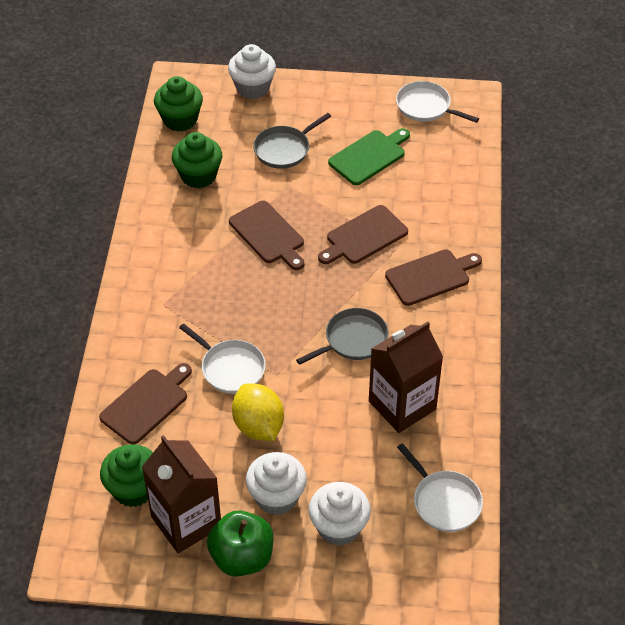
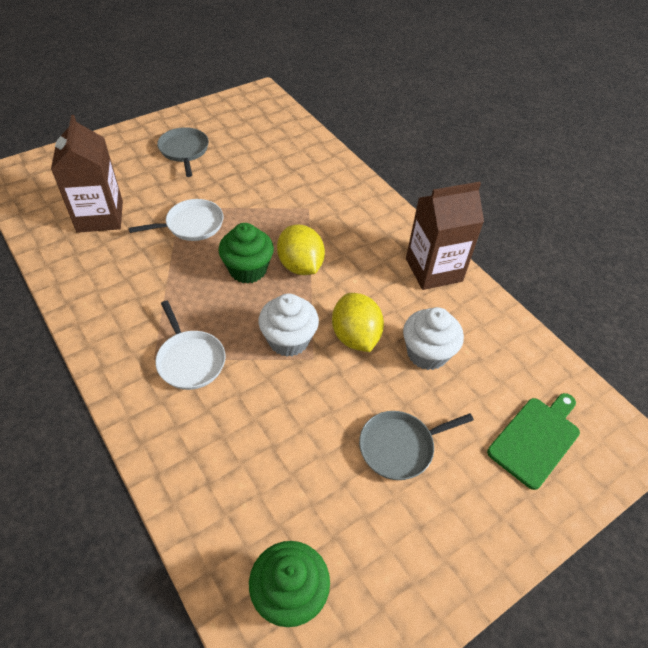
brown cutting board: 4 -> 0
green apple: 1 -> 0
green cupcake: 3 -> 2
white cupcake: 3 -> 2
white pan: 3 -> 2
yellow lemon: 1 -> 2

